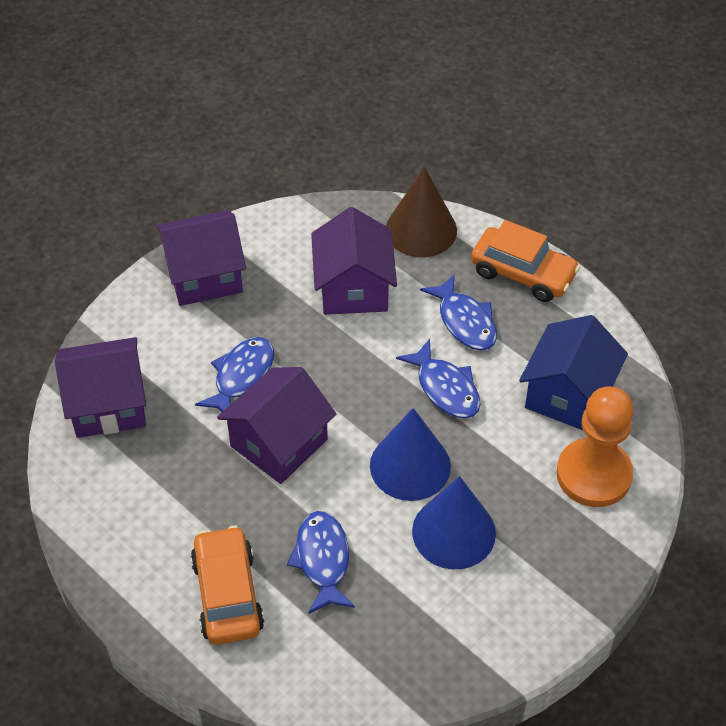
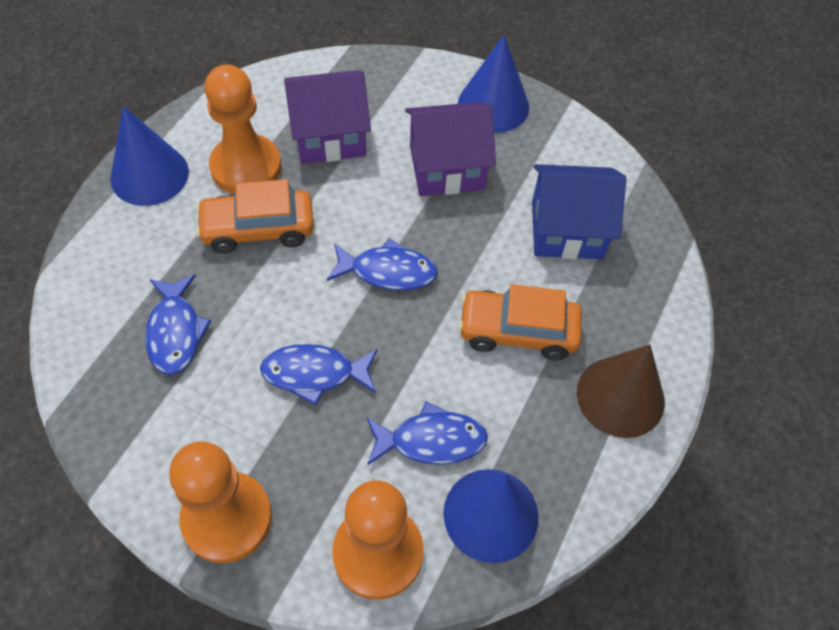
blue cone: 2 -> 3
orange pawn: 1 -> 3
purple house: 4 -> 2

